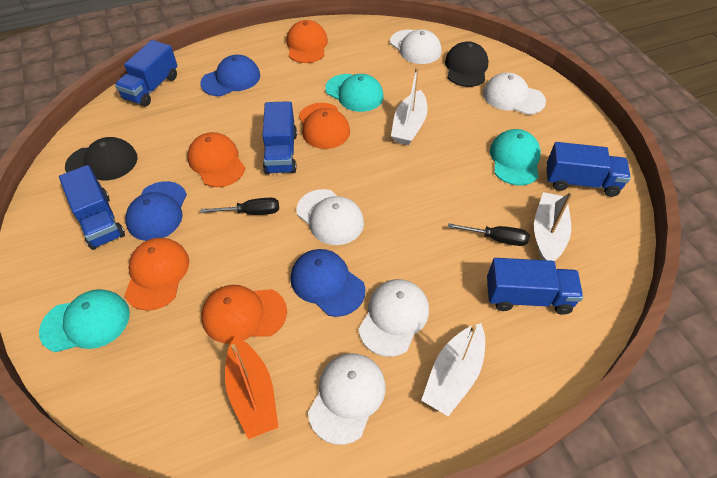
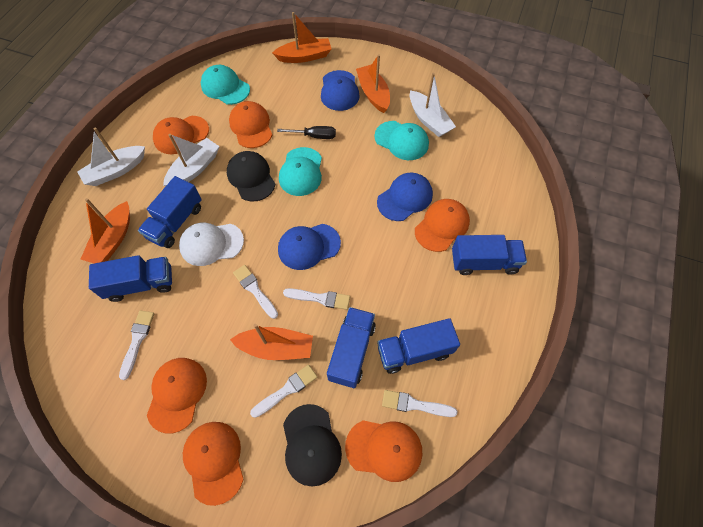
black screwdriver: 2 -> 1
orange boat: 1 -> 4
orange cap: 5 -> 6
white brush: 0 -> 5
white cap: 5 -> 1

